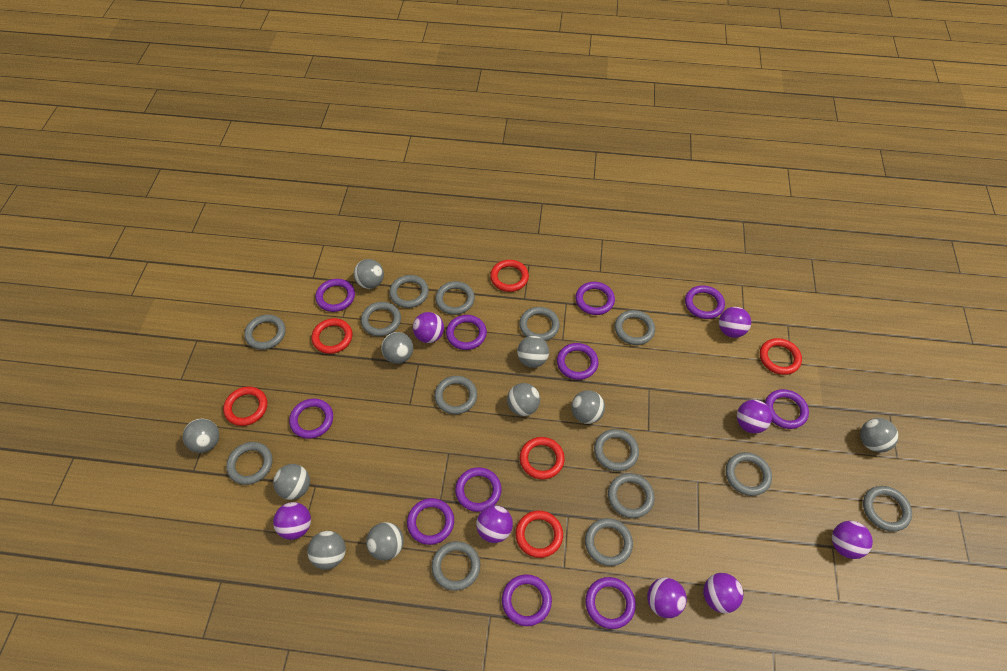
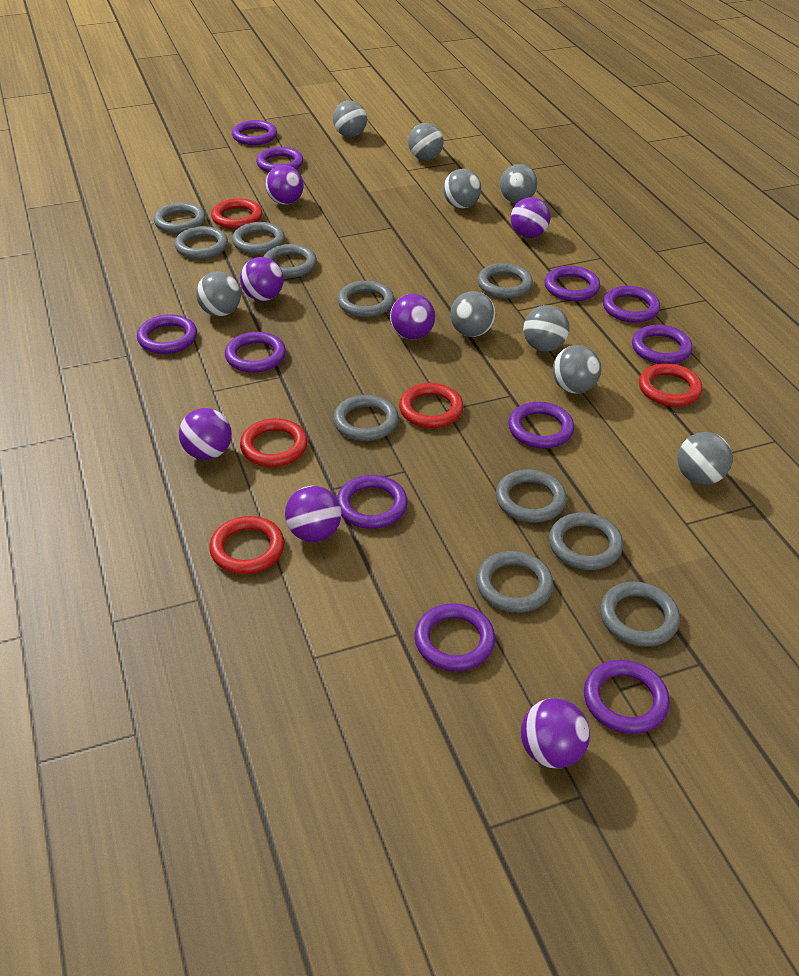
grey ball: 10 -> 9
grey ring: 14 -> 11
purple ball: 8 -> 7
red ring: 6 -> 5

